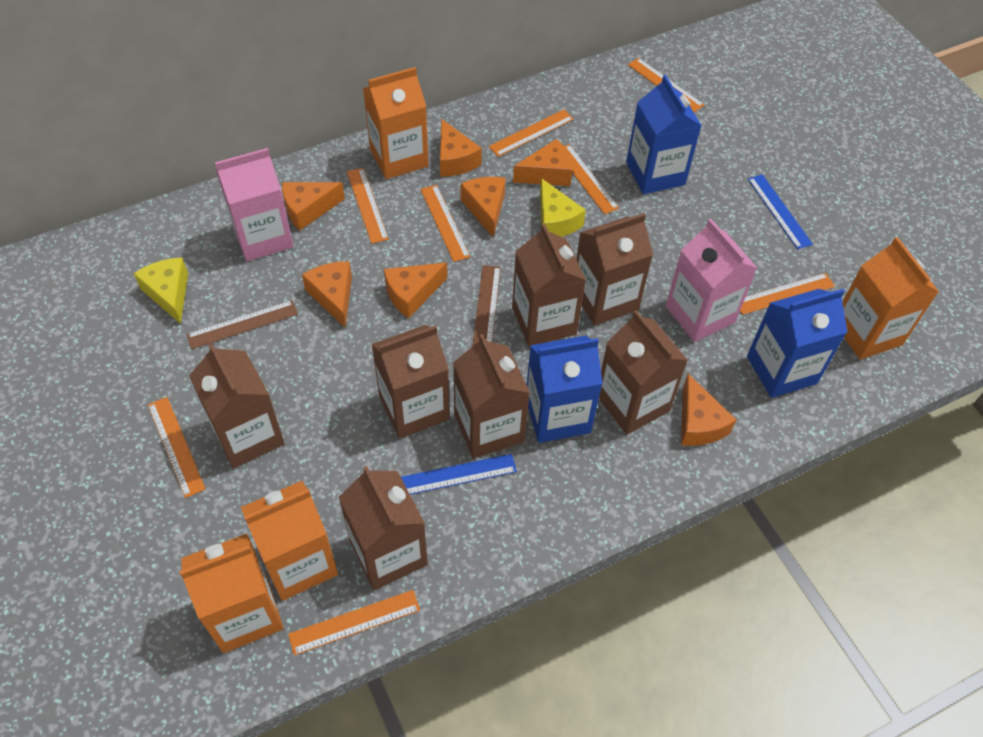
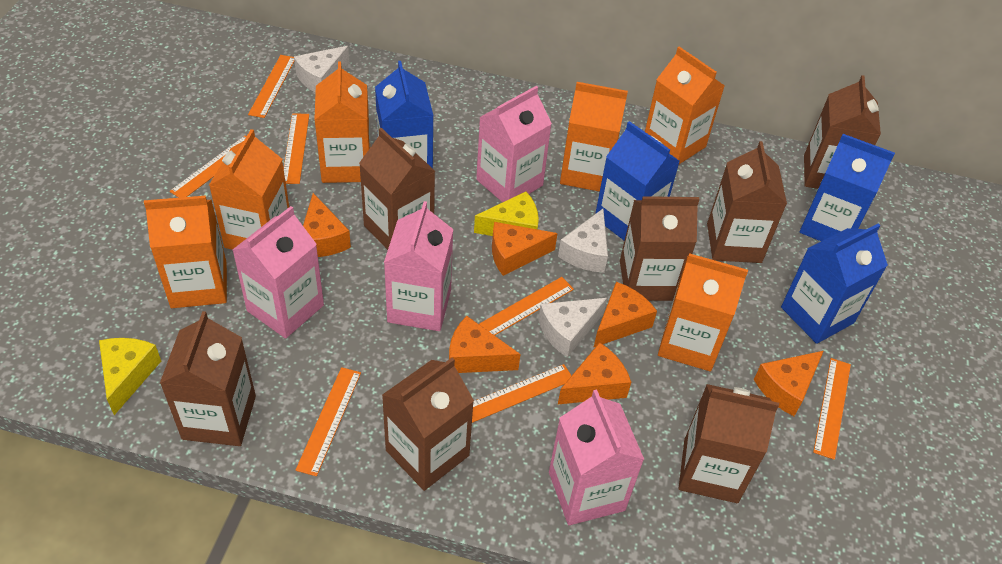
blue carton: 3 -> 4
blue ruler: 2 -> 0
brown ruler: 2 -> 0
orange carton: 4 -> 6
orange cheese: 7 -> 6
orange ruler: 8 -> 7
pink carton: 2 -> 4
white cheese: 0 -> 3

